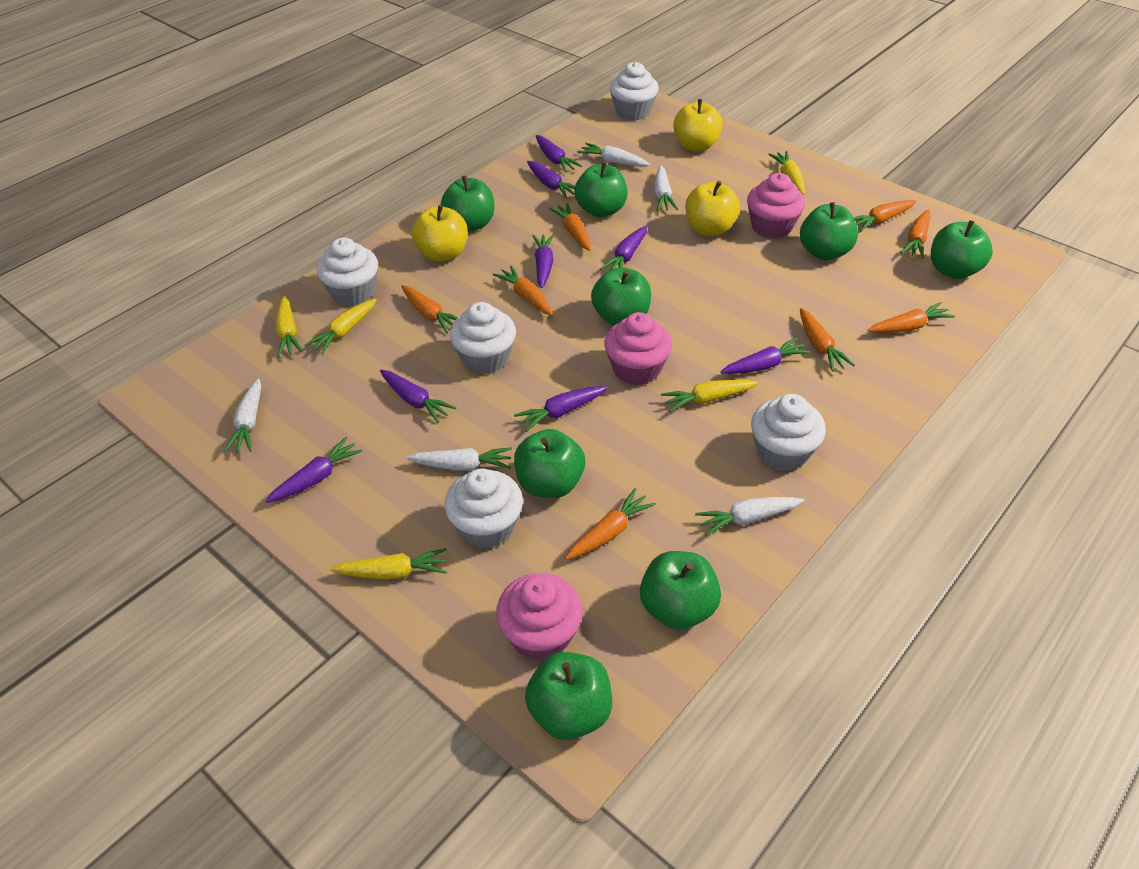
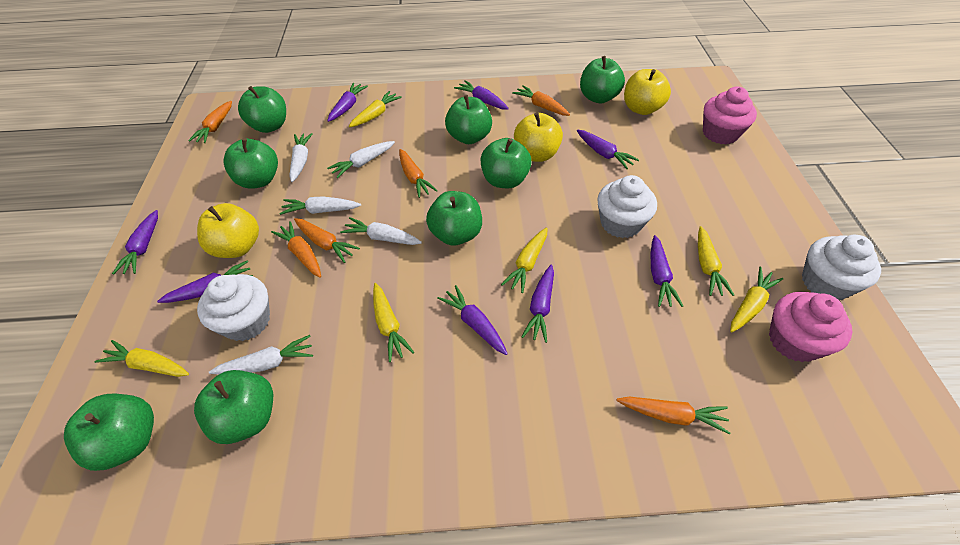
orange carrot: 8 -> 6
pink cupcake: 3 -> 2
white cupcake: 5 -> 3
yellow carrot: 5 -> 6

